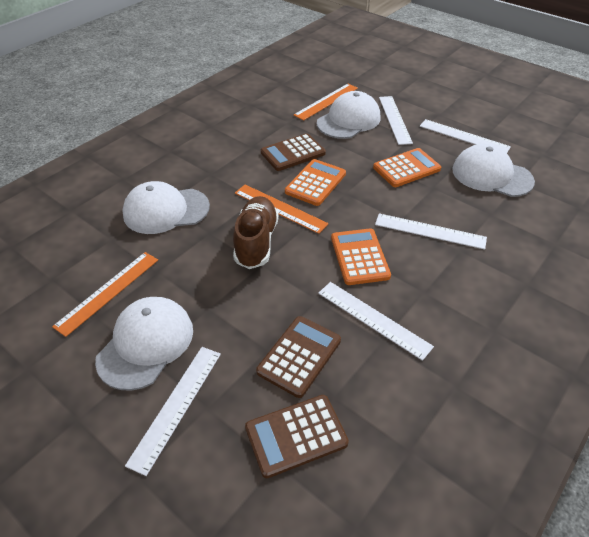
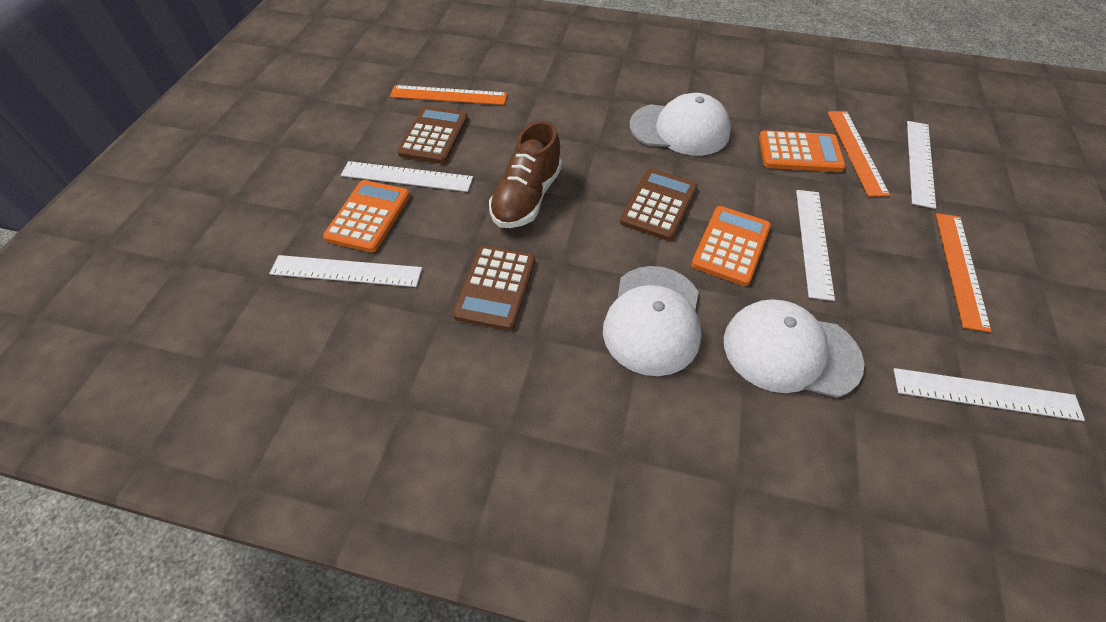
white cap: 4 -> 3

